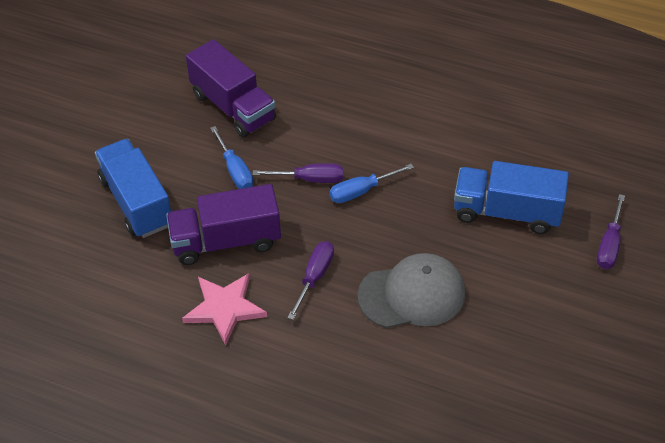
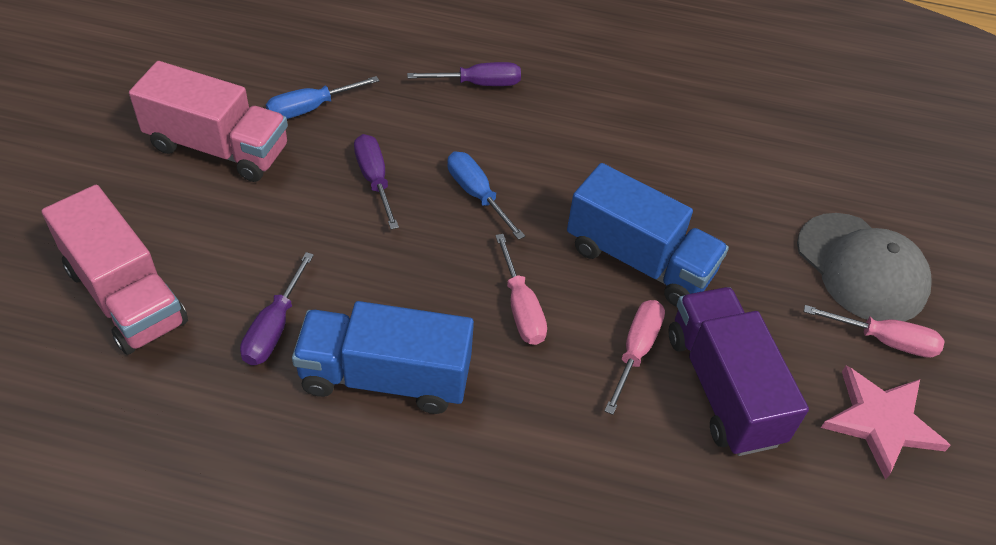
pink screwdriver: 0 -> 3
pink truck: 0 -> 2
purple truck: 2 -> 1

